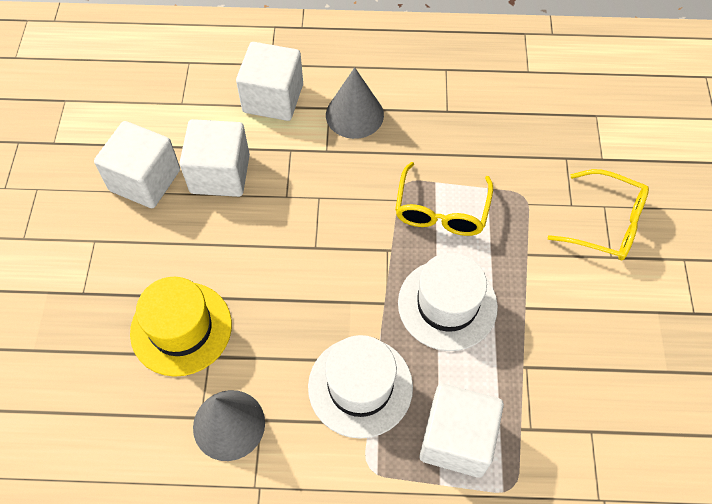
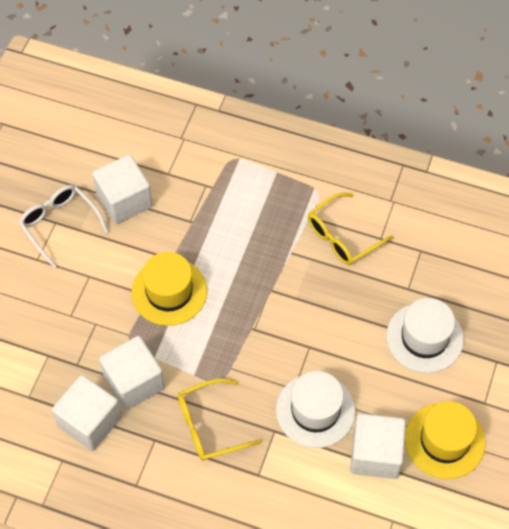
grey cone: 2 -> 0
white glasses: 0 -> 1
yellow hat: 1 -> 2

